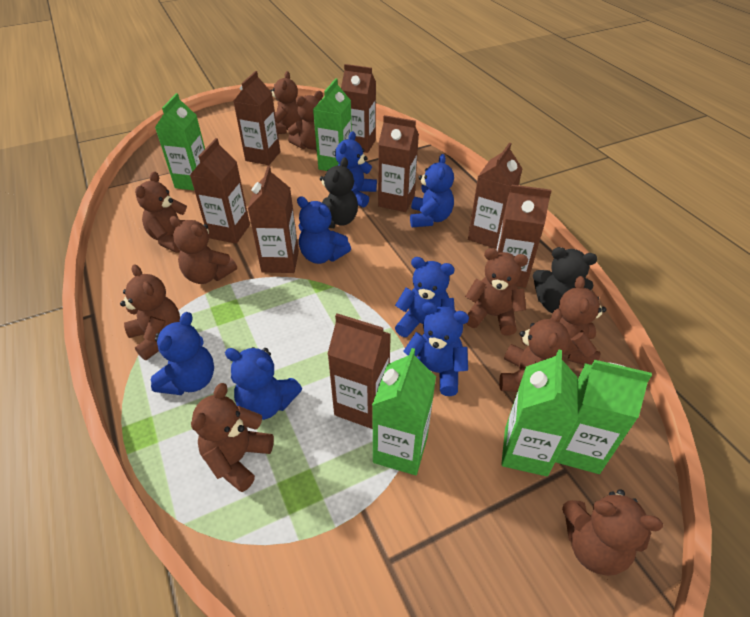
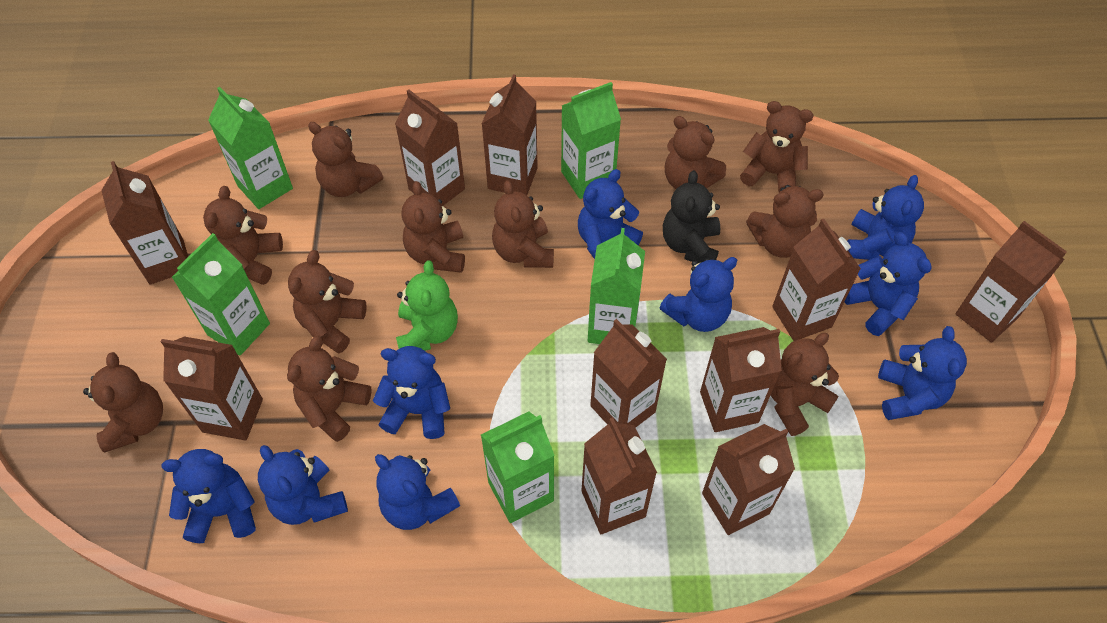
black teddy bear: 2 -> 1
blue teddy bear: 7 -> 9
brown carton: 8 -> 10
brown teddy bear: 10 -> 11
green teddy bear: 0 -> 1

